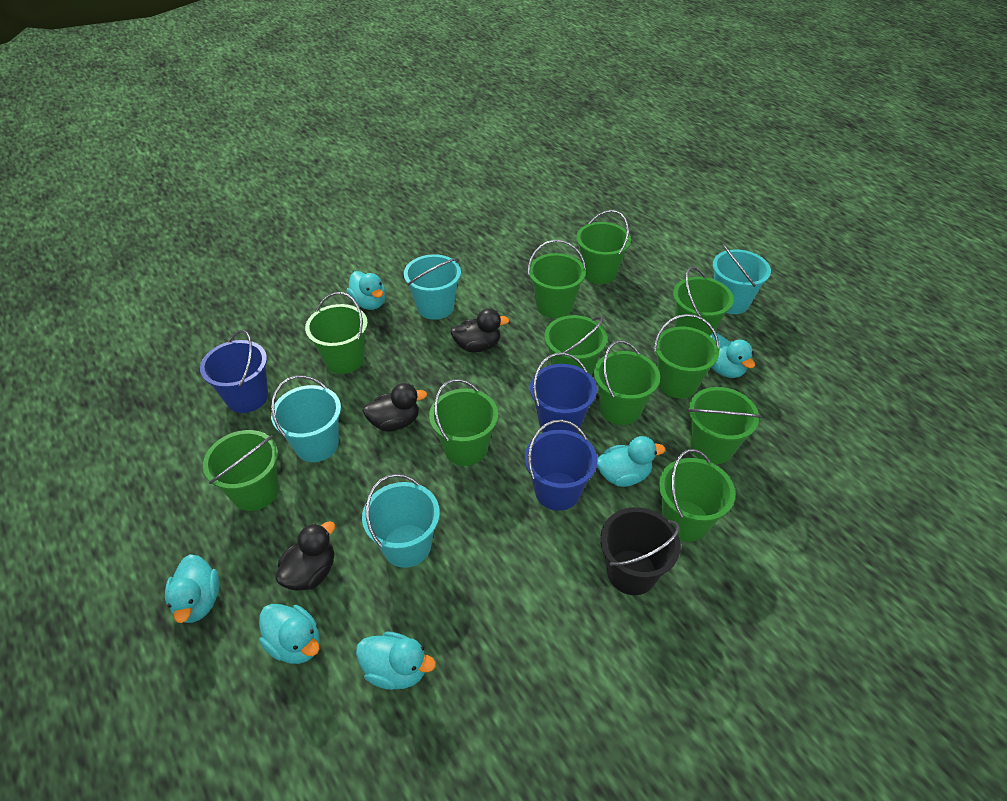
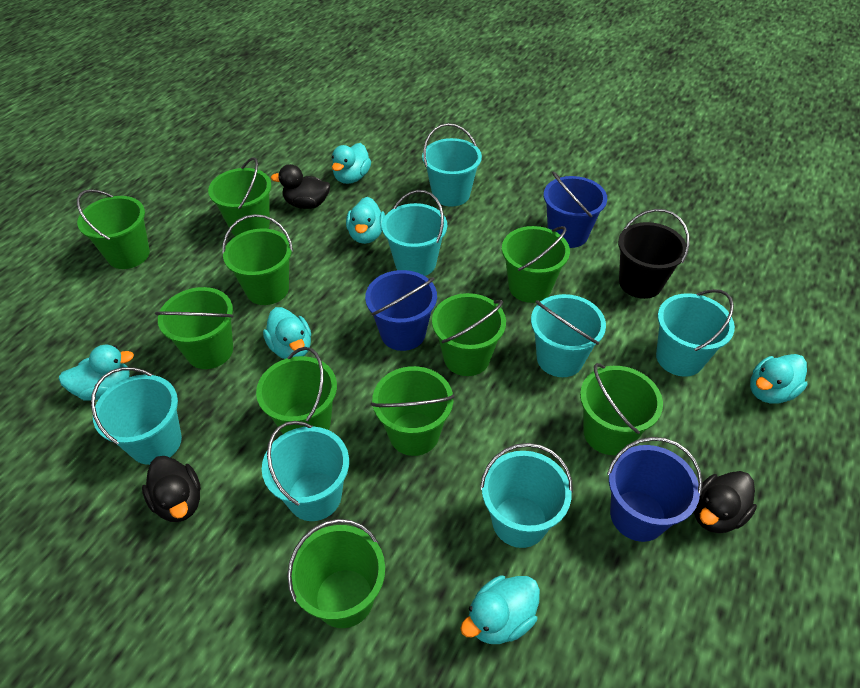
green bucket: 11 -> 10
turquoise bucket: 4 -> 7

